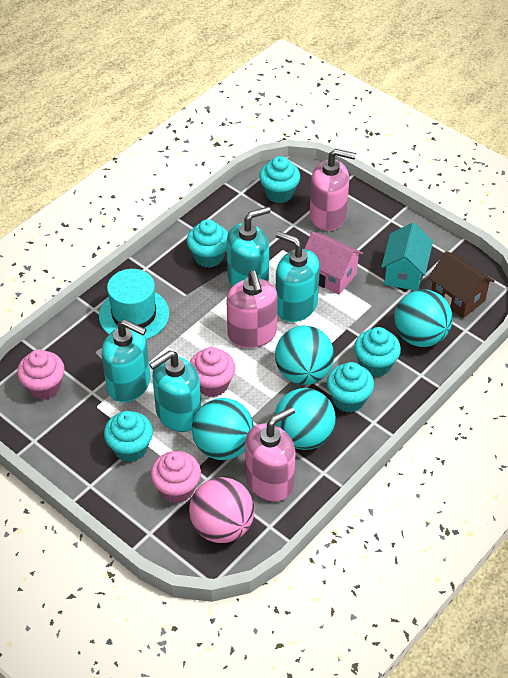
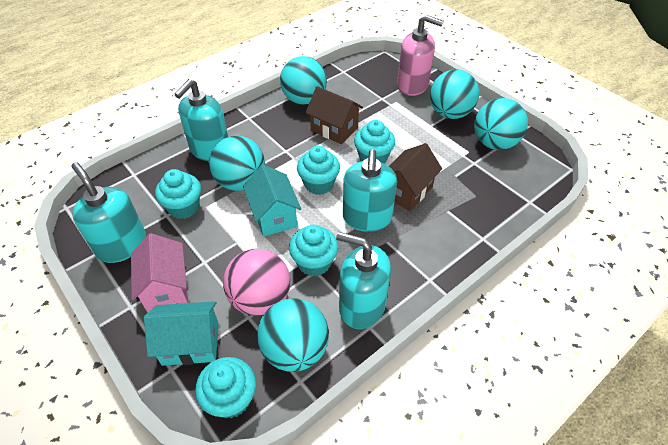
brown house: 1 -> 2
pink cupcake: 3 -> 0
pink soap dispenser: 3 -> 1
turquoise ball: 4 -> 5
turquoise hat: 1 -> 0
turquoise house: 1 -> 2

